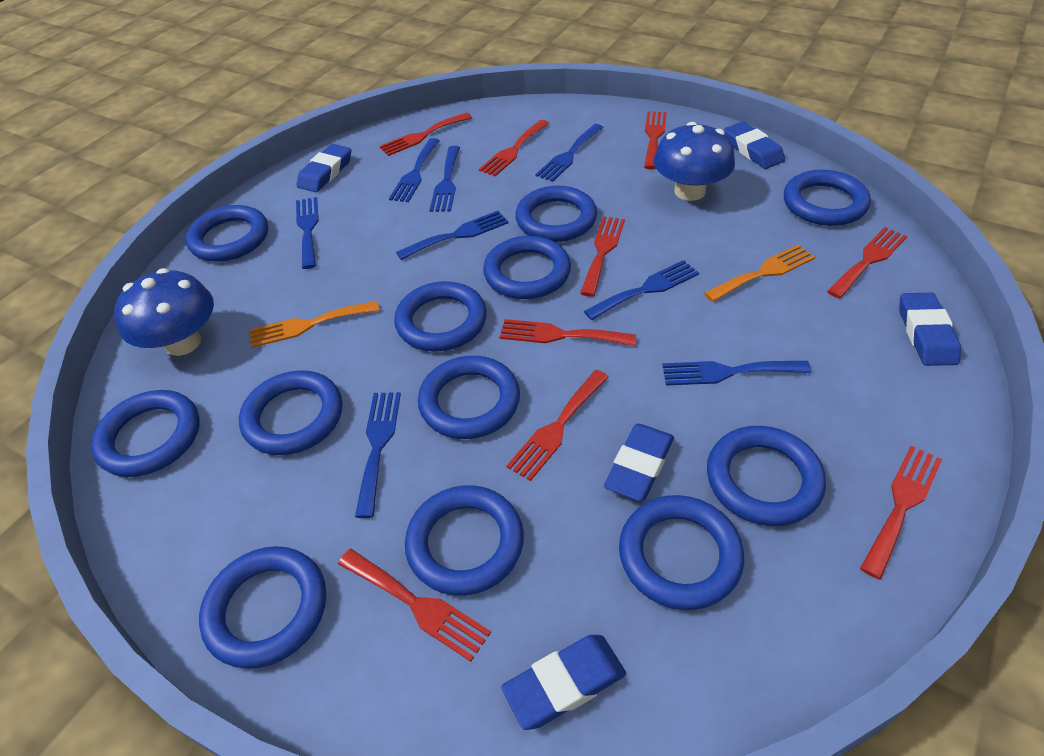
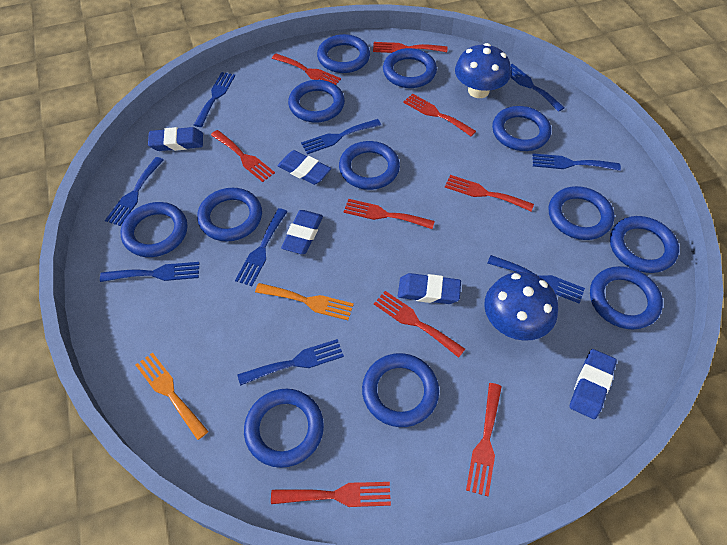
blue fork: 8 -> 9

